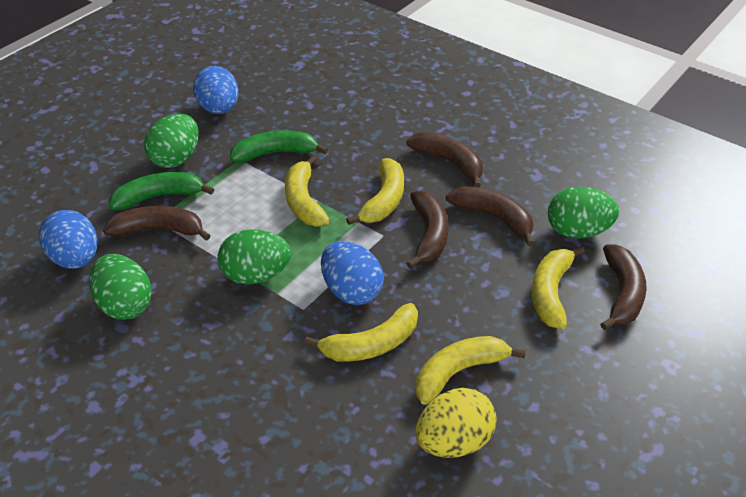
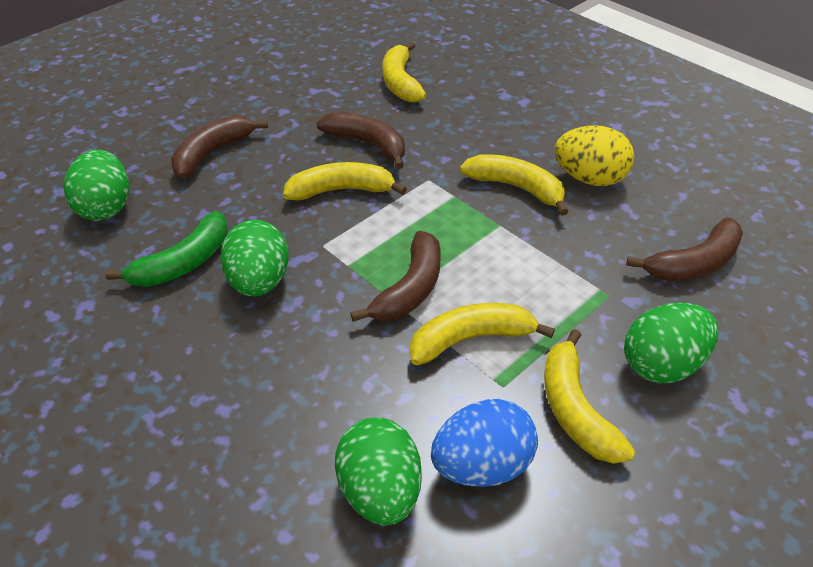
blue egg: 3 -> 1
brown banana: 5 -> 4
green banana: 2 -> 1

